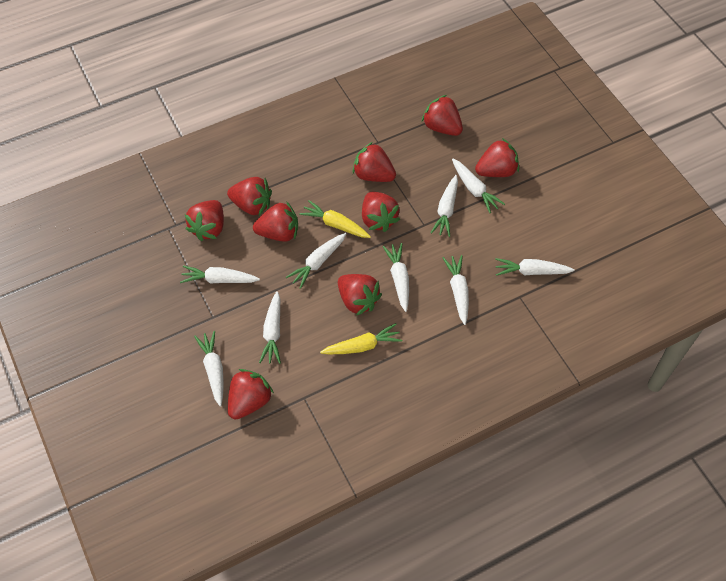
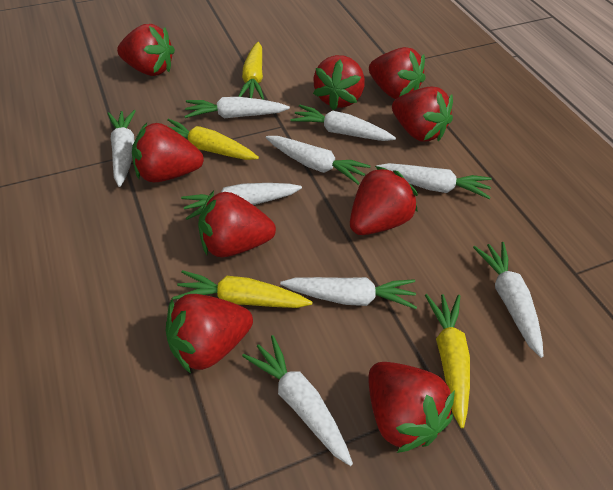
yellow carrot: 2 -> 4

